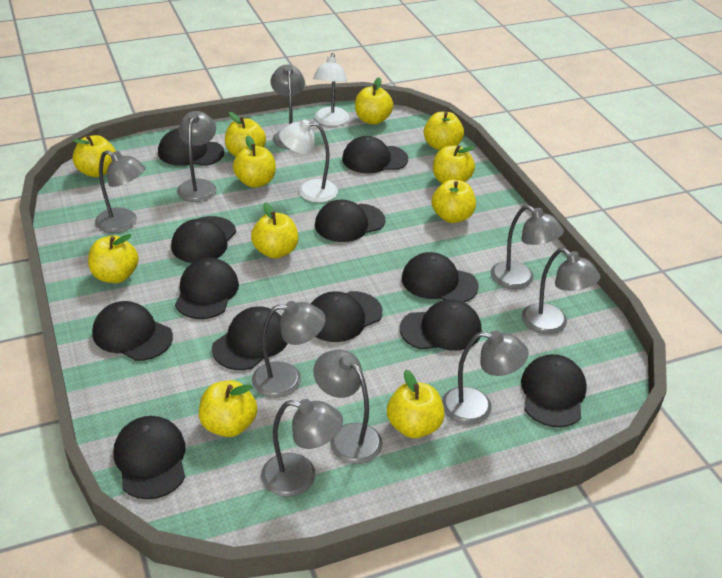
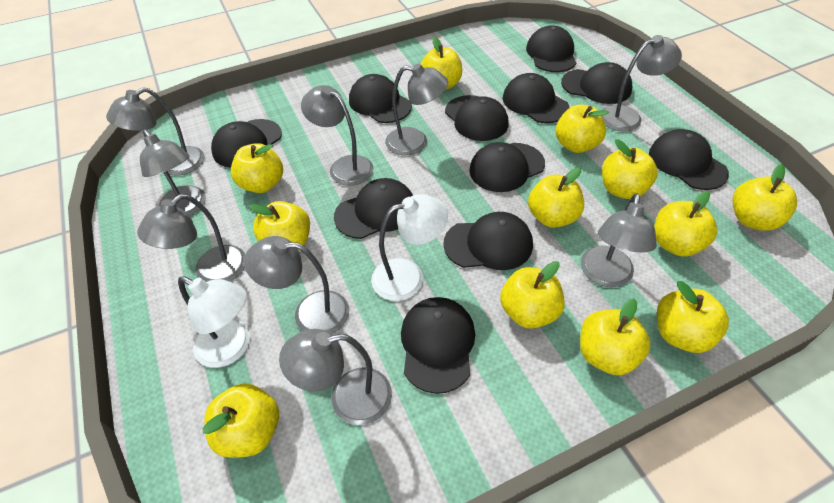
black cap: 12 -> 11
yellow apple: 11 -> 12

